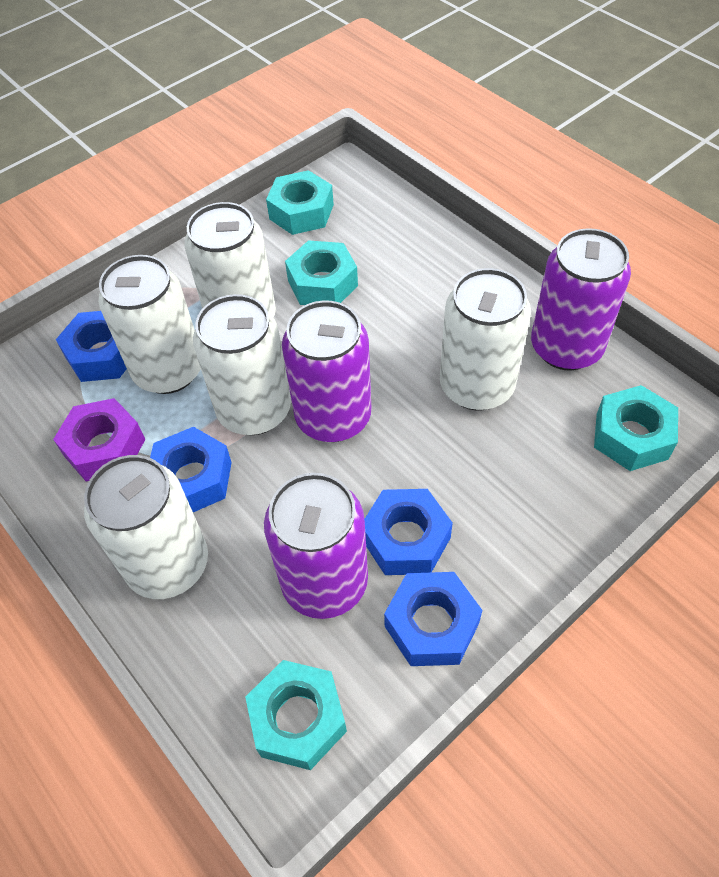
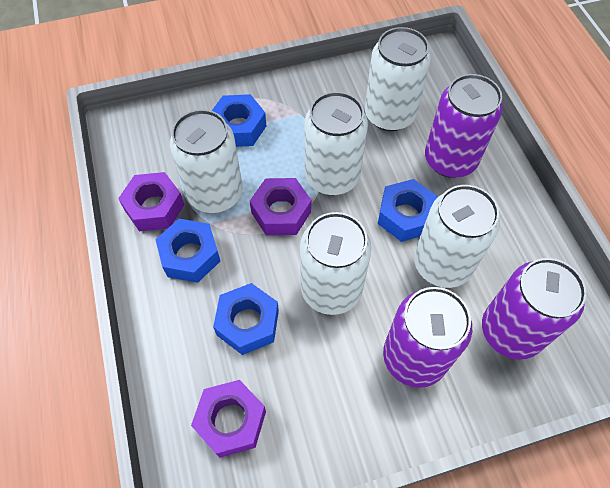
purple nut: 1 -> 3
turquoise nut: 4 -> 0

